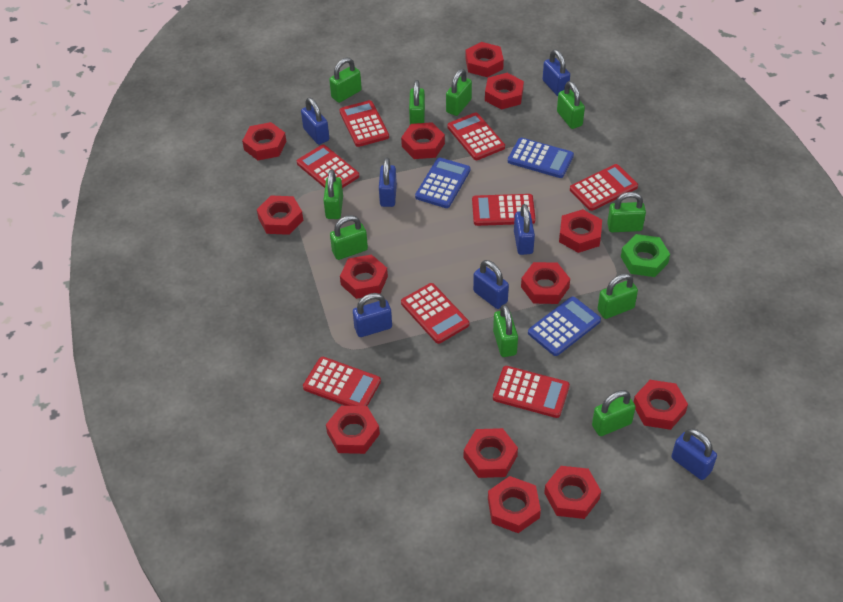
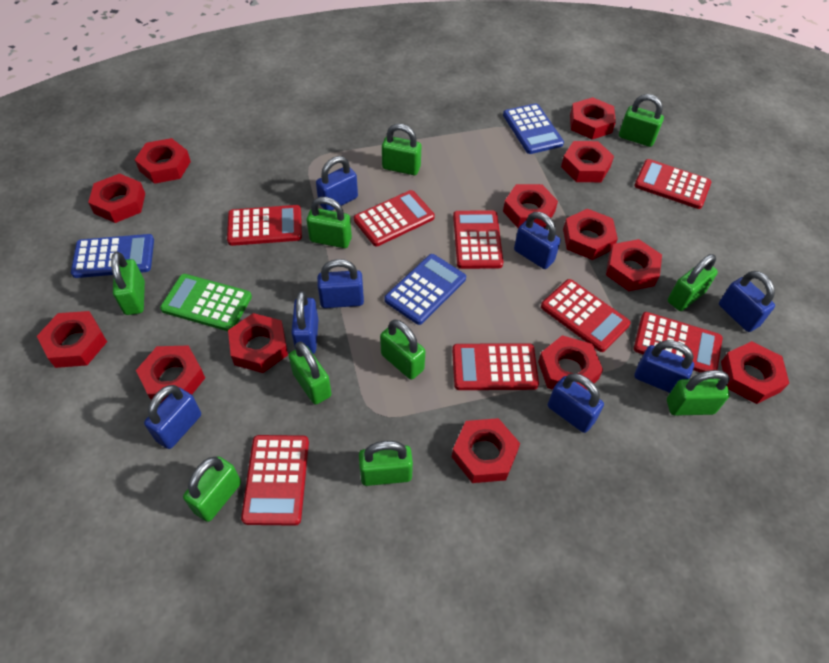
blue padlock: 7 -> 8
green calculator: 0 -> 1
green nut: 1 -> 0

